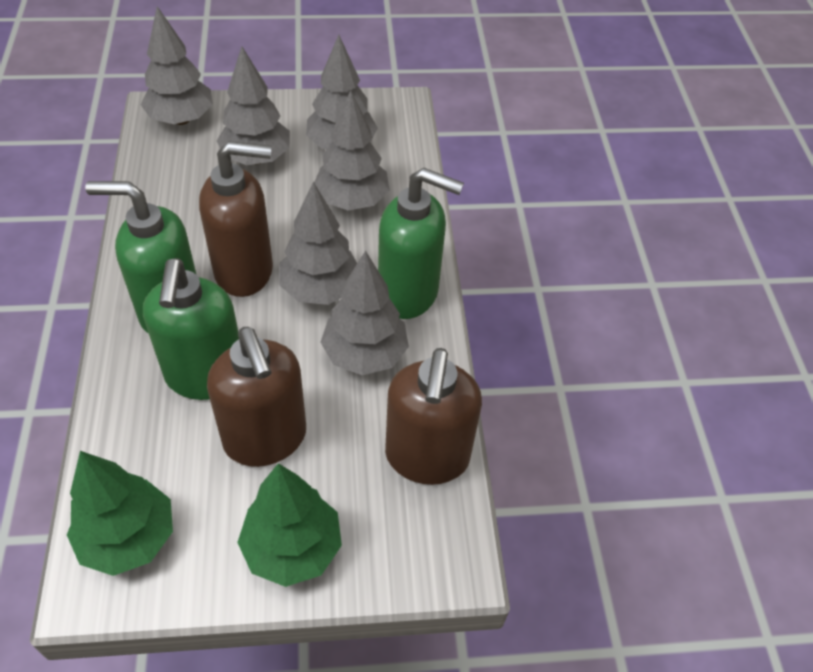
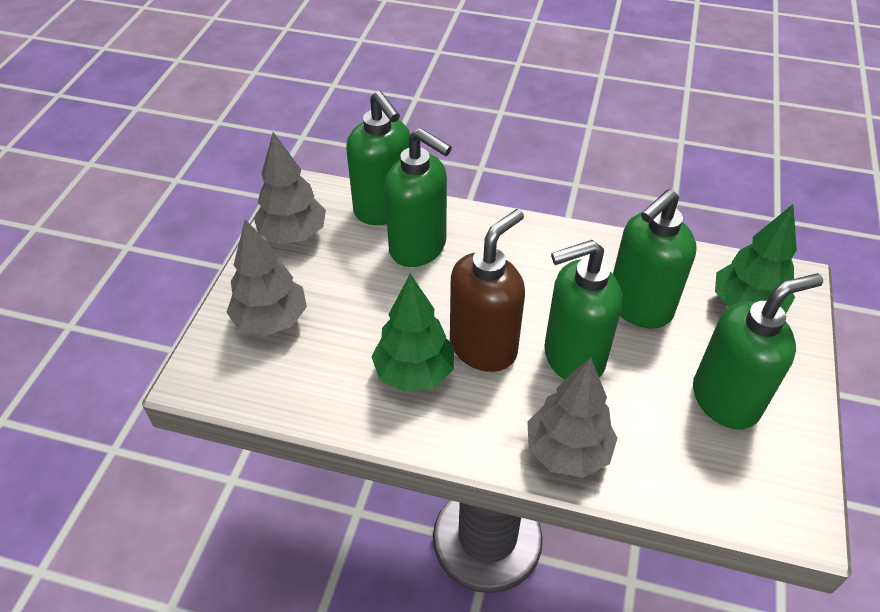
brown soap dispenser: 3 -> 1
green soap dispenser: 3 -> 5
grey tree: 6 -> 3

